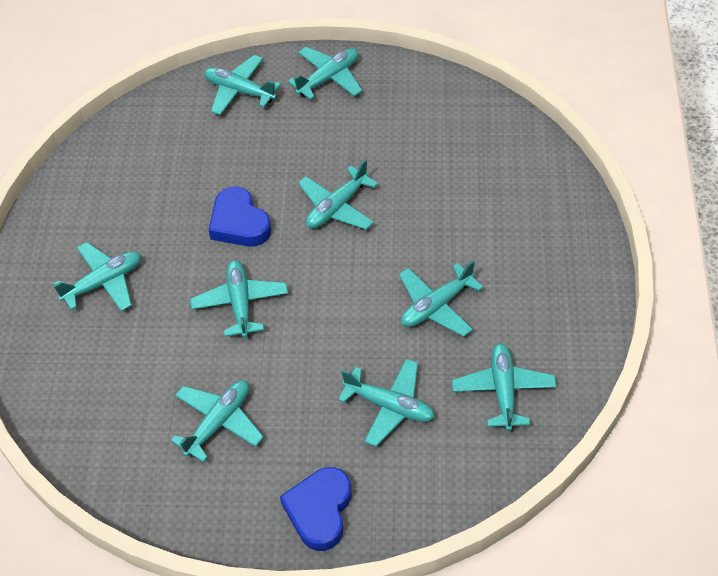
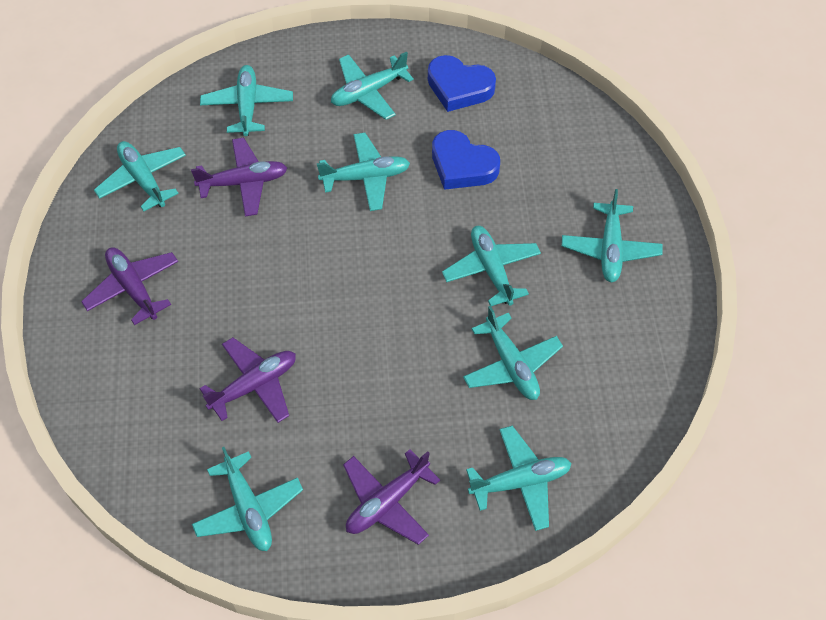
purple plane: 0 -> 4

